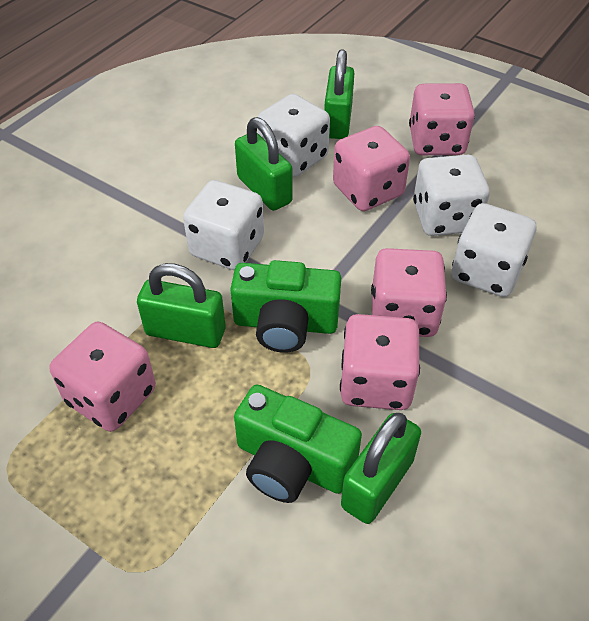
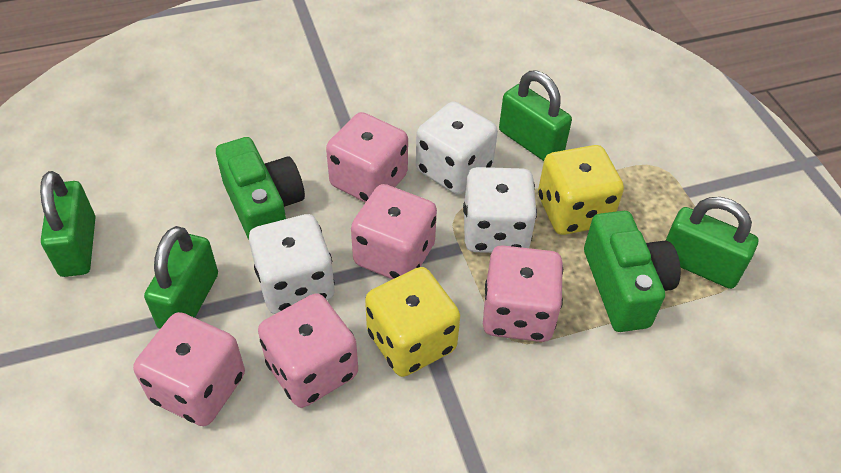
white dice: 4 -> 3
yellow dice: 0 -> 2

